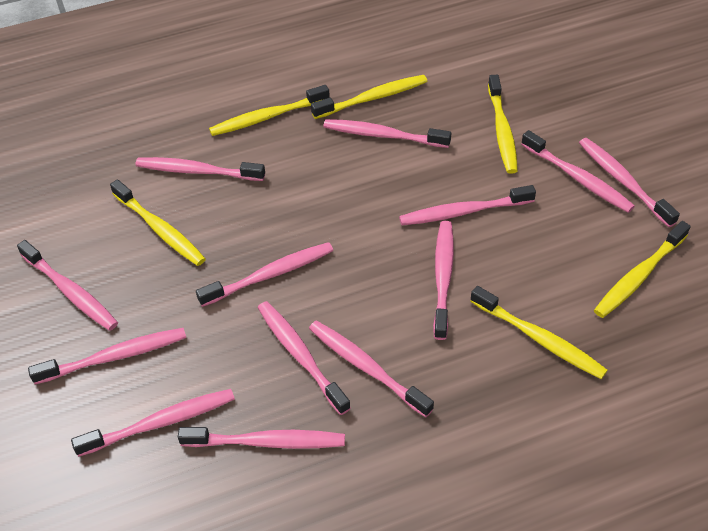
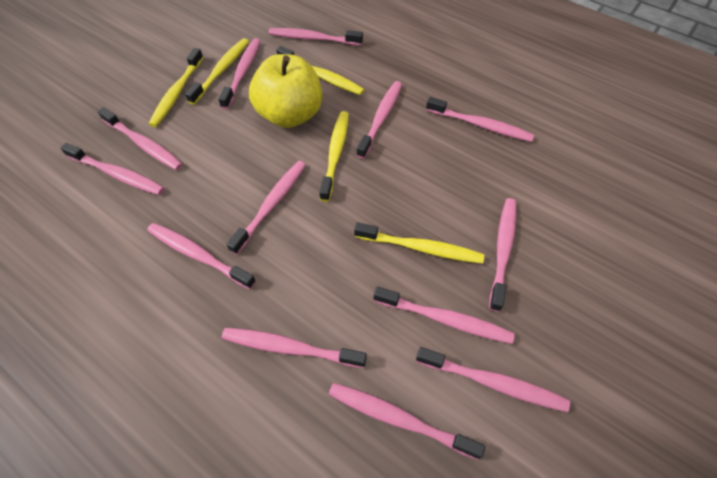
yellow apple: 0 -> 1
yellow toothbrush: 6 -> 5

